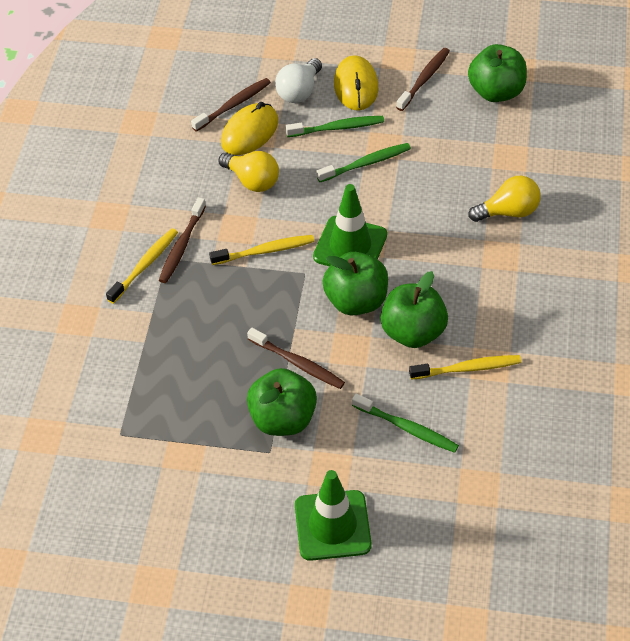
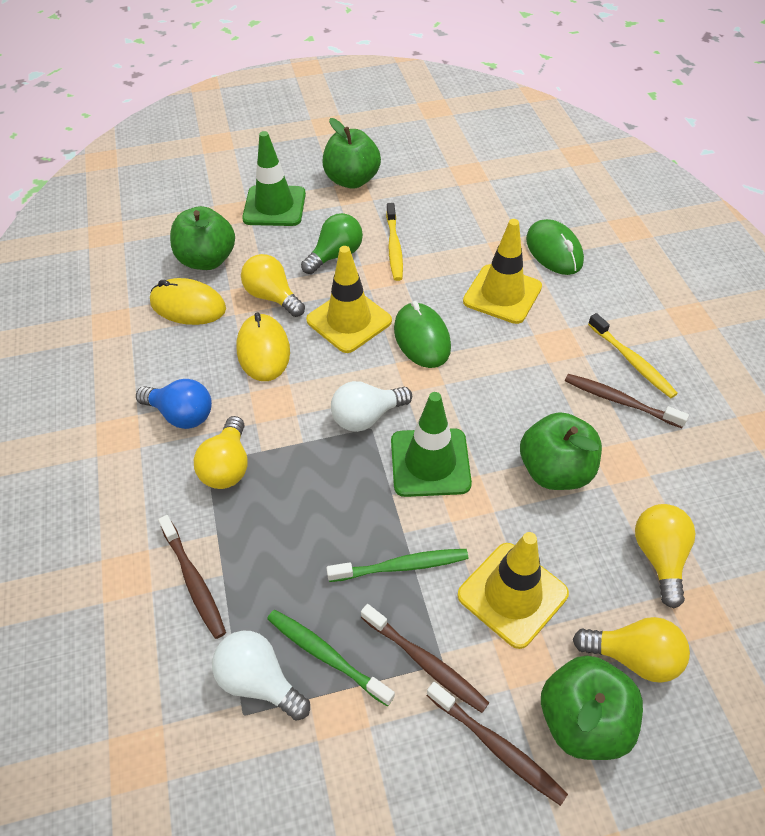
blue light bulb: 0 -> 1
green light bulb: 0 -> 1
green mouse: 0 -> 2
green toothbrush: 3 -> 2
white light bulb: 1 -> 2
yellow light bulb: 2 -> 4
yellow toothbrush: 3 -> 2
yellow traffic cone: 0 -> 3

